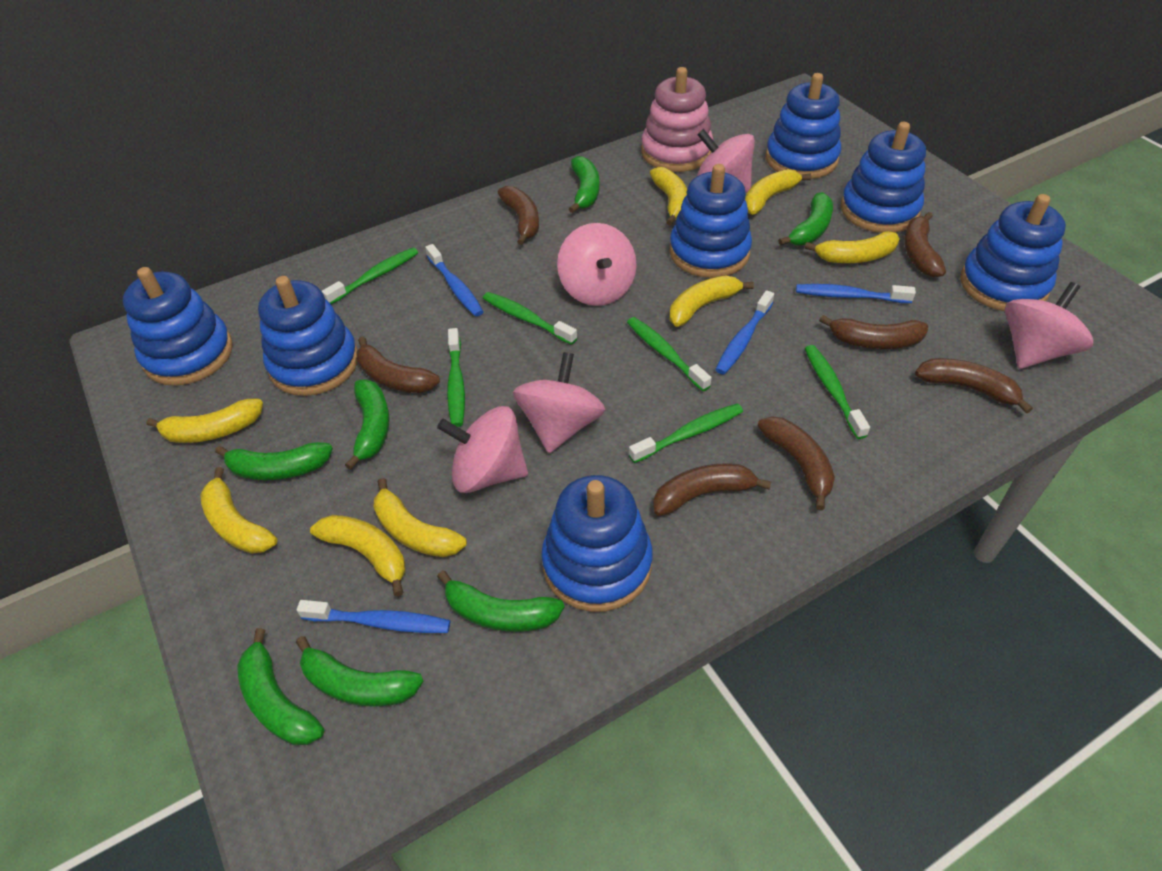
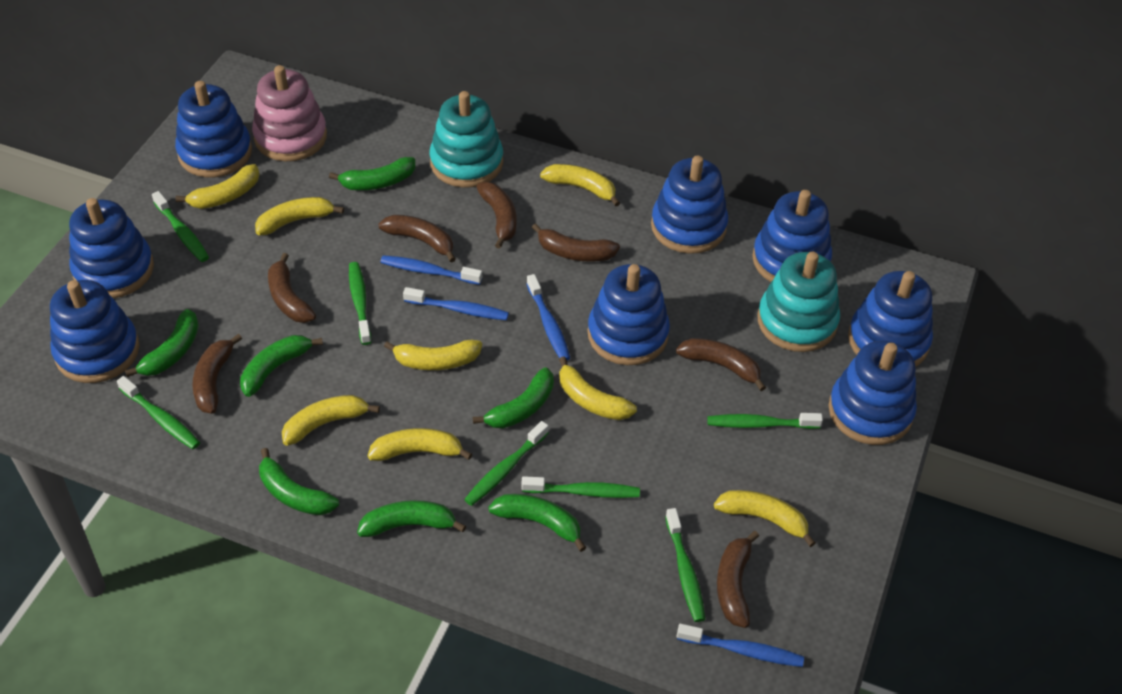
blue stacking toy: 7 -> 8
green toothbrush: 6 -> 7
pink spinning top: 5 -> 0
turquoise stacking toy: 0 -> 2

